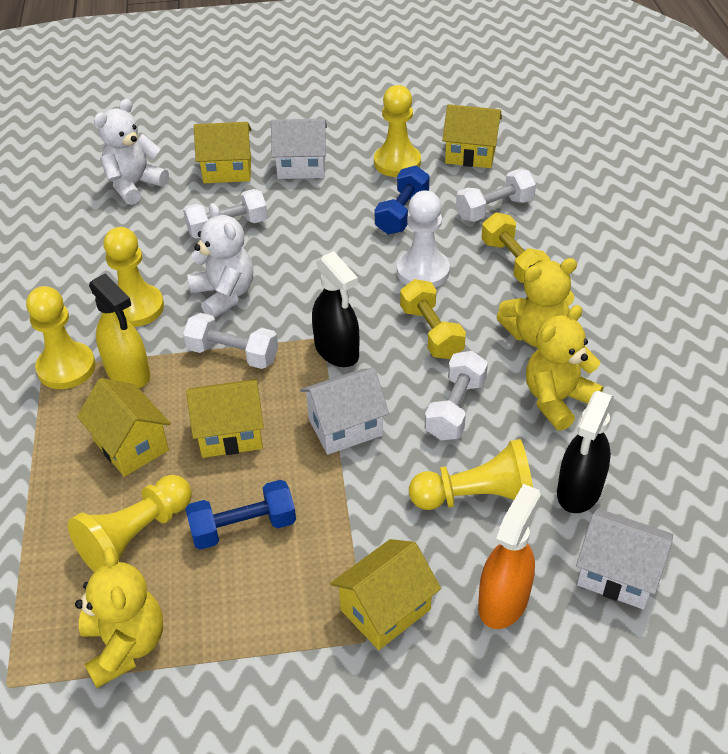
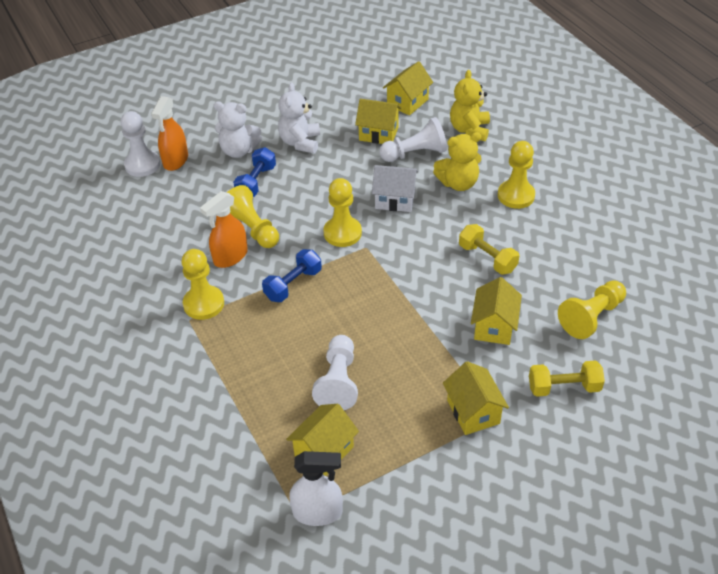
black spray bottle: 2 -> 0
orange spray bottle: 1 -> 2
white dumbbell: 4 -> 0
white house: 3 -> 1
white pawn: 1 -> 3
white spray bottle: 0 -> 1
yellow spray bottle: 1 -> 0
yellow teddy bear: 3 -> 2

